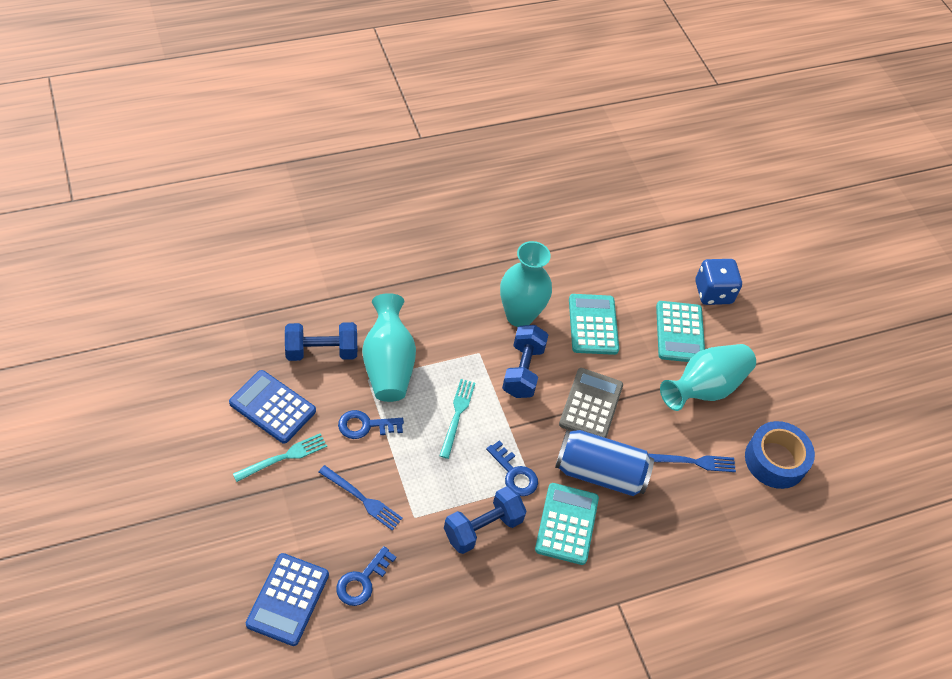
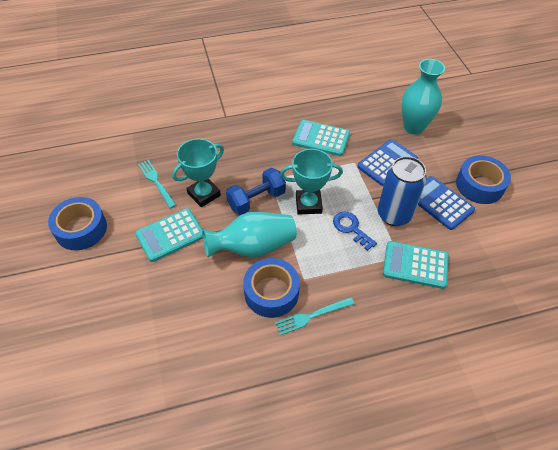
blue dice: 1 -> 0
blue dumbbell: 3 -> 1
blue fork: 2 -> 0
blue key: 3 -> 1
blue tape: 1 -> 3
grey calculator: 1 -> 0
turquoise trophy: 0 -> 2
turquoise vase: 3 -> 2

